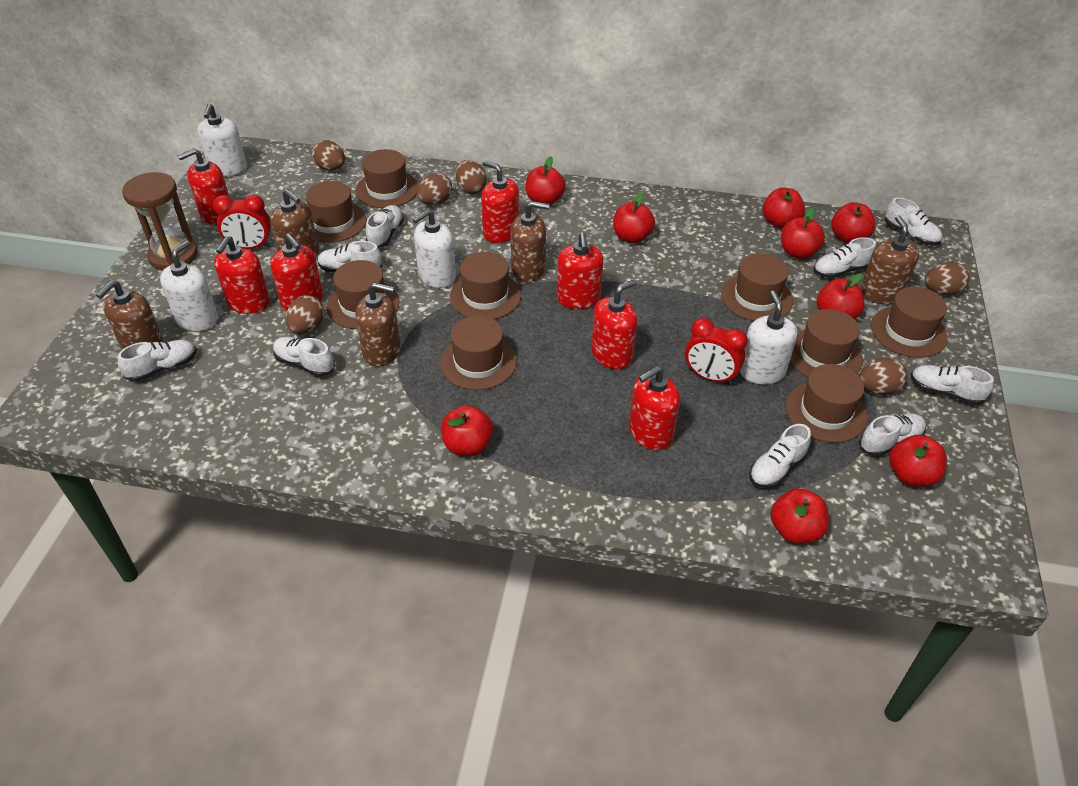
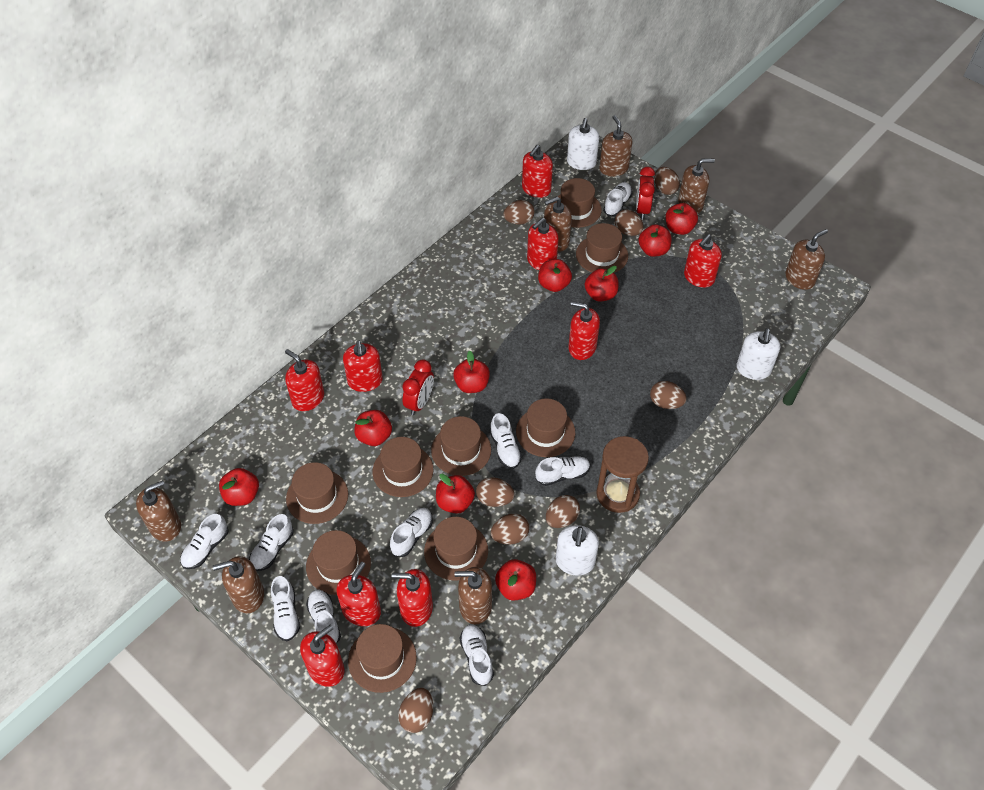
brown egg: 6 -> 8
brown soap dispenser: 5 -> 7
red soap dispenser: 7 -> 9
white soap dispenser: 4 -> 3

